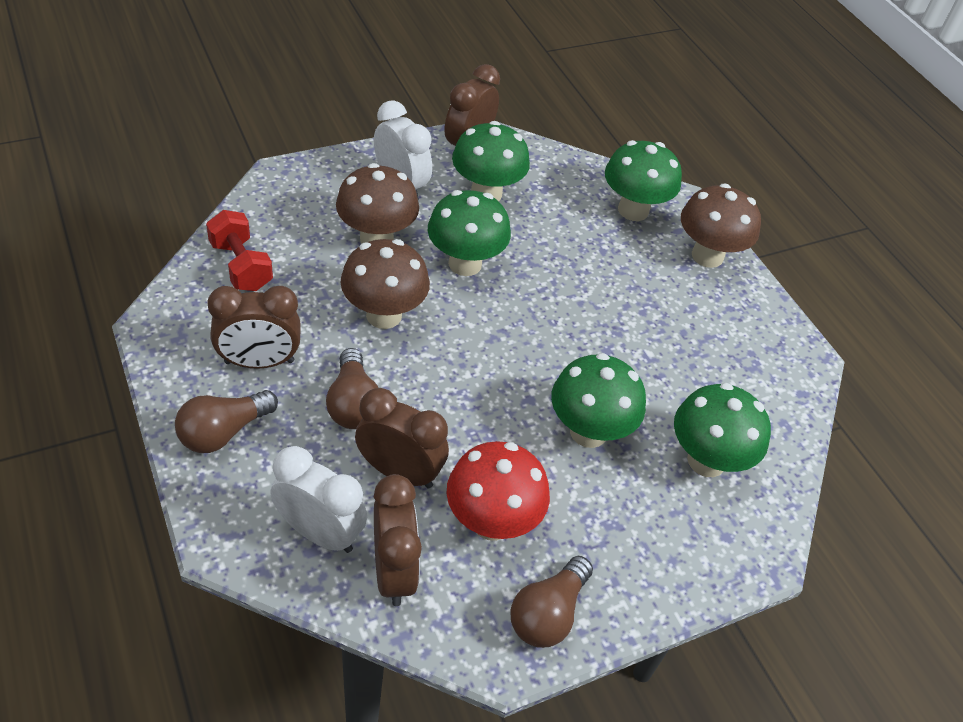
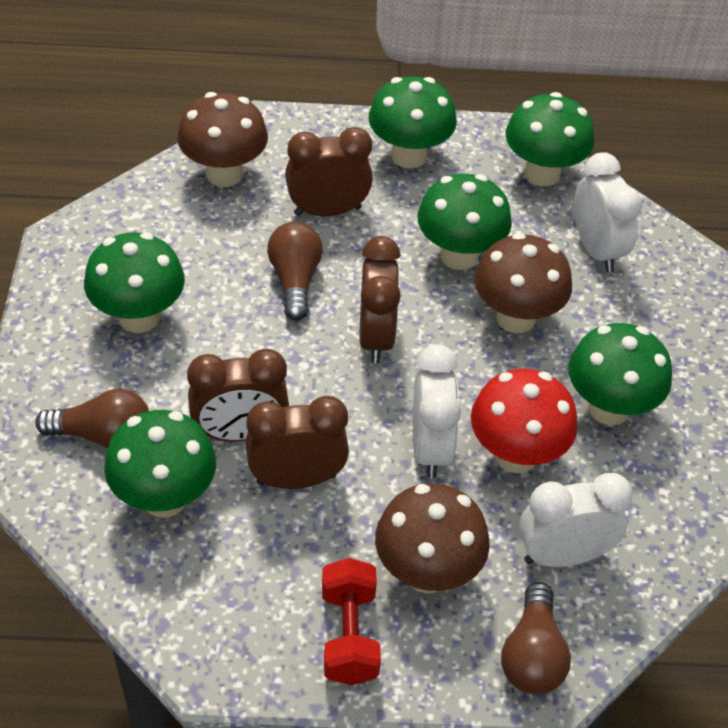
green mushroom: 5 -> 6
white clock: 2 -> 3

